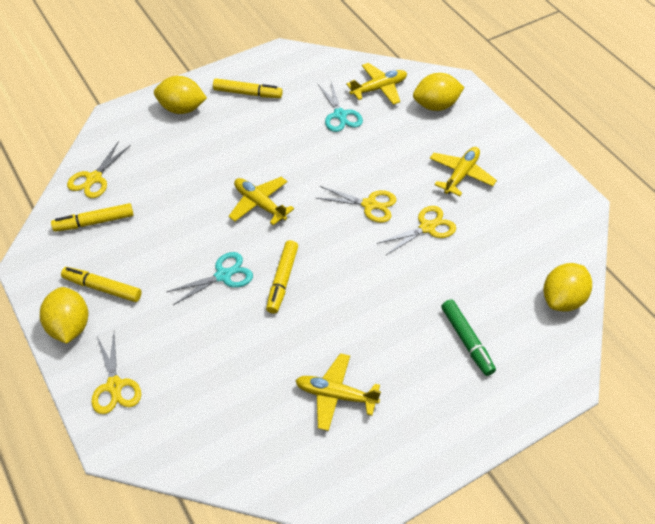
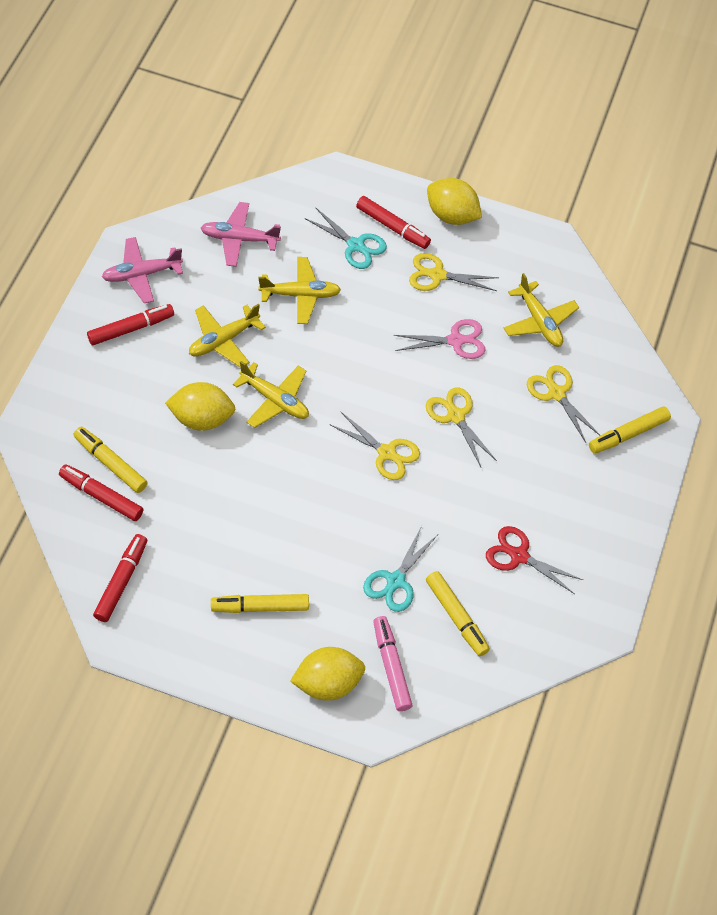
green marker: 1 -> 0
pink marker: 0 -> 1
pink plane: 0 -> 2
pink scissors: 0 -> 1
red marker: 0 -> 4
red scissors: 0 -> 1
yellow lemon: 4 -> 3

